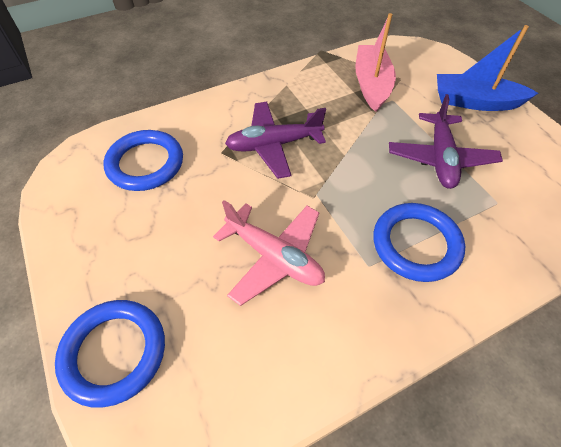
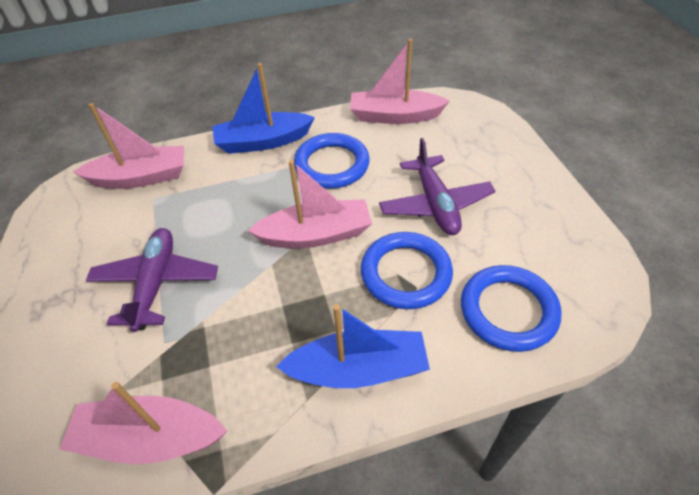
blue boat: 1 -> 2
pink boat: 1 -> 4
pink plane: 1 -> 0

